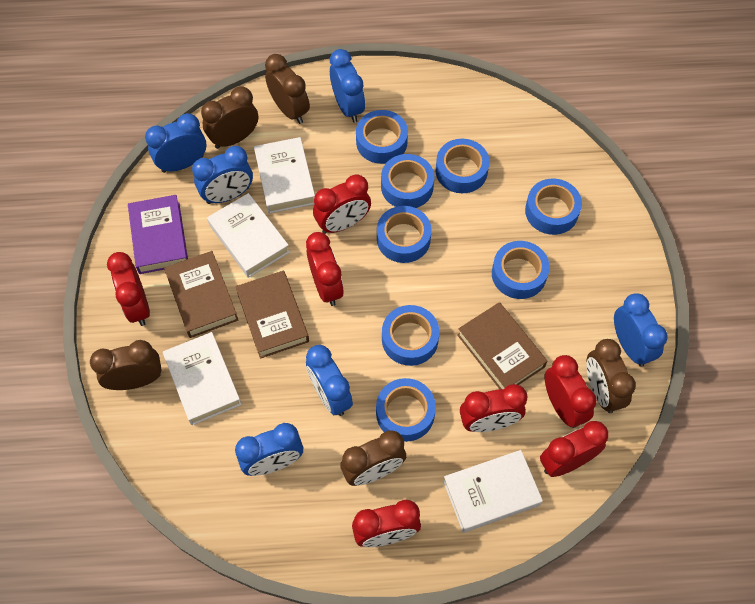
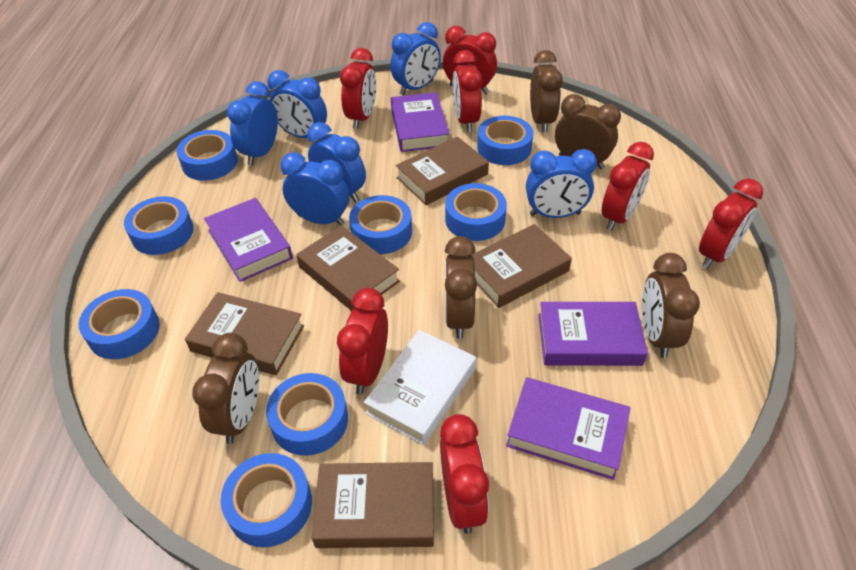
brown book: 3 -> 5
purple book: 1 -> 4
white book: 4 -> 1

